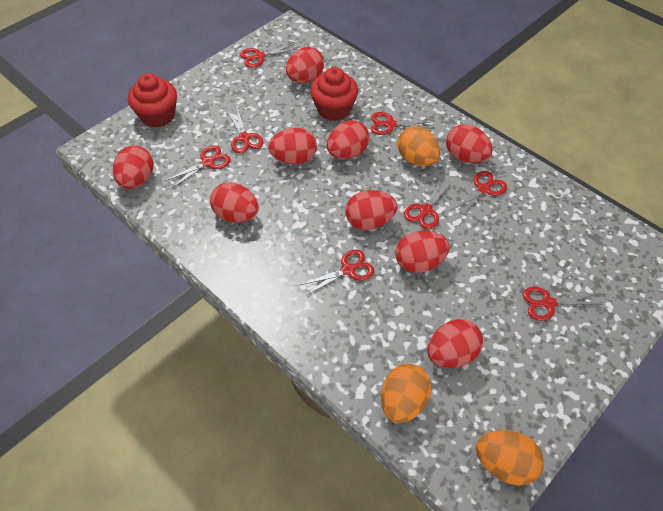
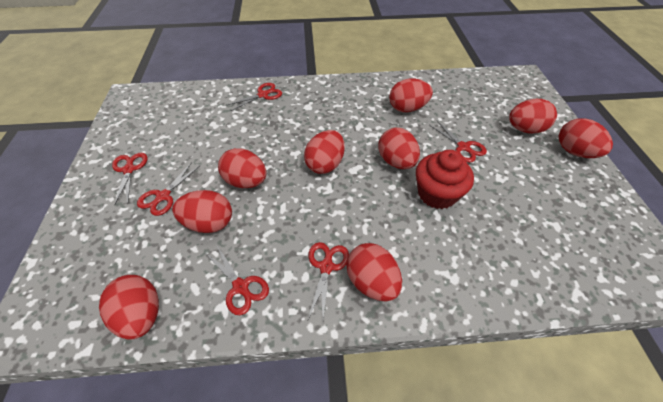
orange egg: 3 -> 0
red cupcake: 2 -> 1
red scissors: 8 -> 6

